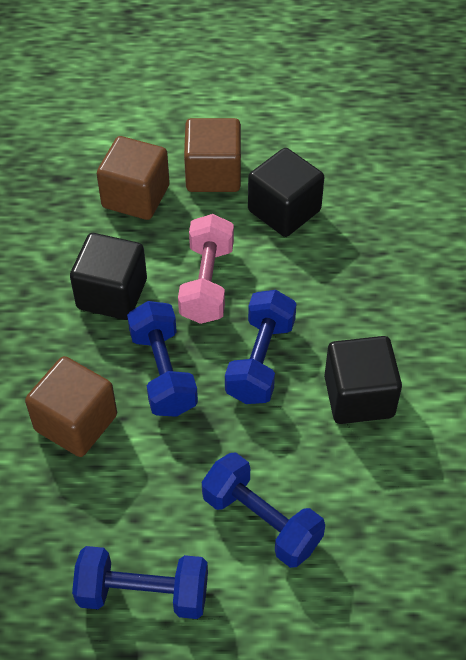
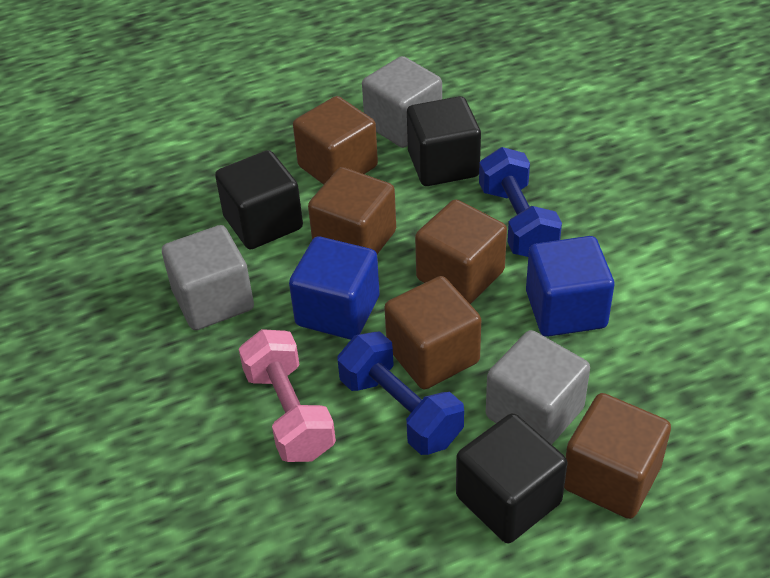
blue cube: 0 -> 2
blue dumbbell: 4 -> 2
brown cube: 3 -> 5
grey cube: 0 -> 3

